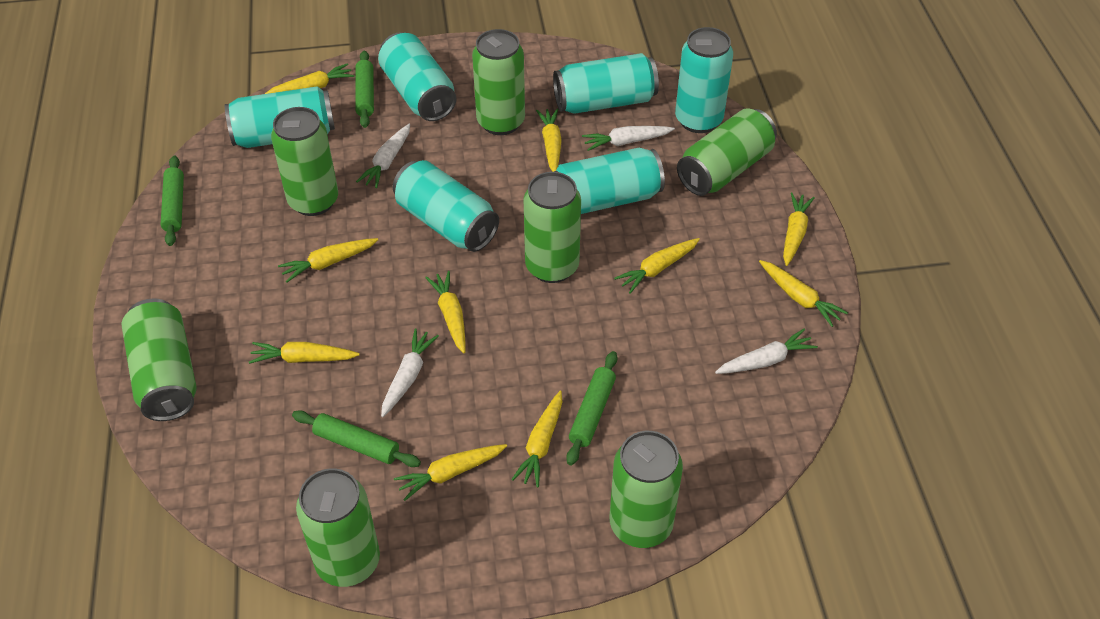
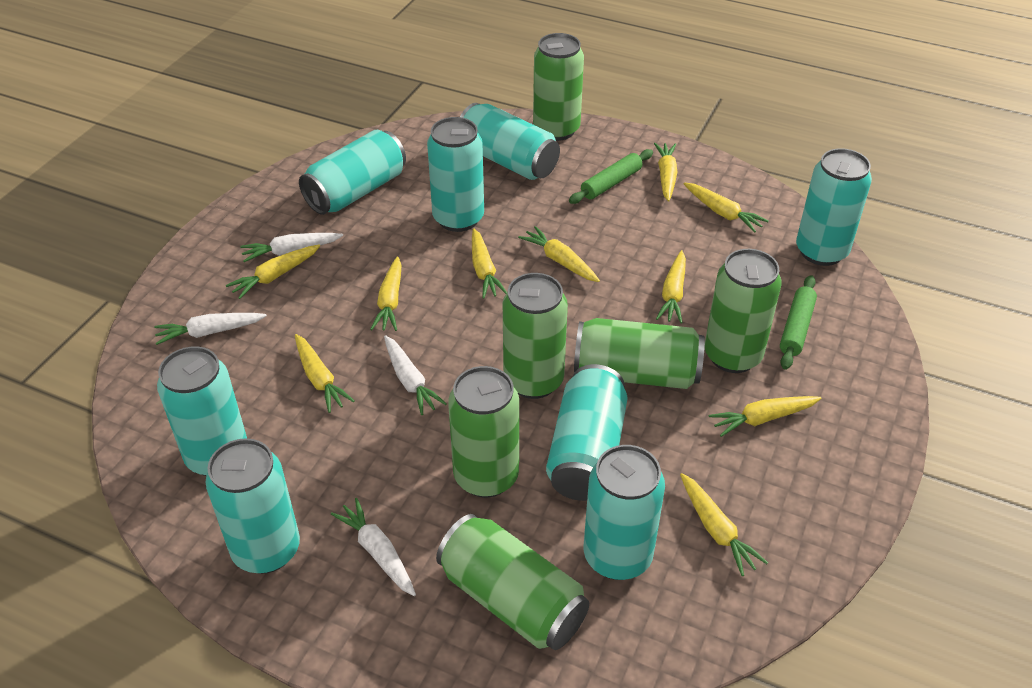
green can: 7 -> 6
green rolling pin: 4 -> 2
turquoise can: 6 -> 8

